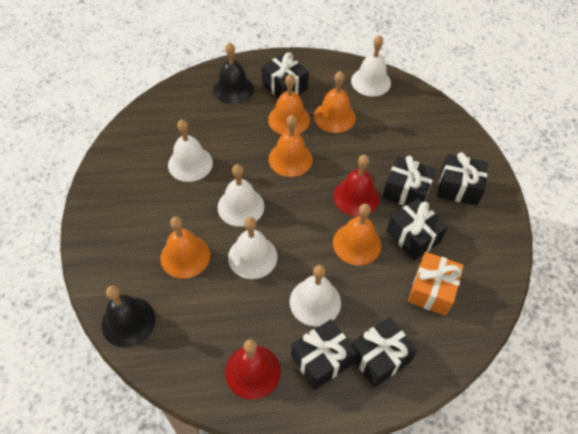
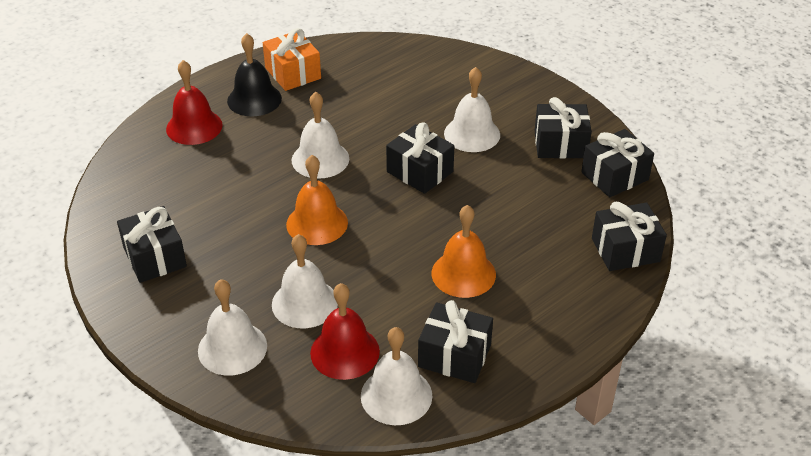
black bell: 2 -> 1
orange bell: 5 -> 2

